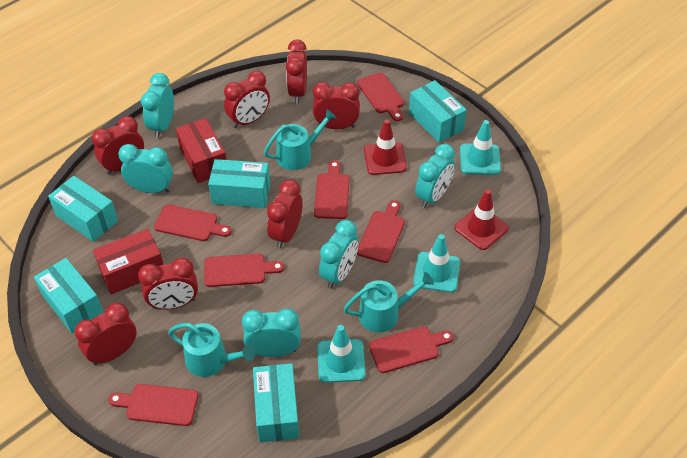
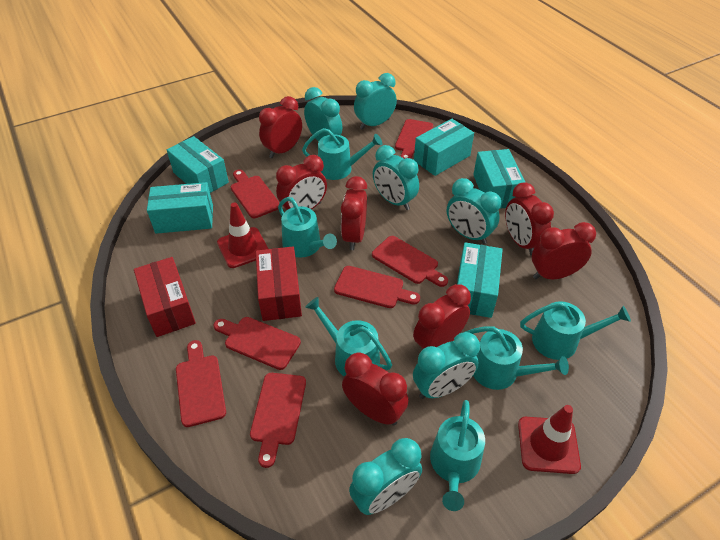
turquoise clock: 5 -> 6
turquoise traffic cone: 3 -> 0
turquoise watering can: 3 -> 6

